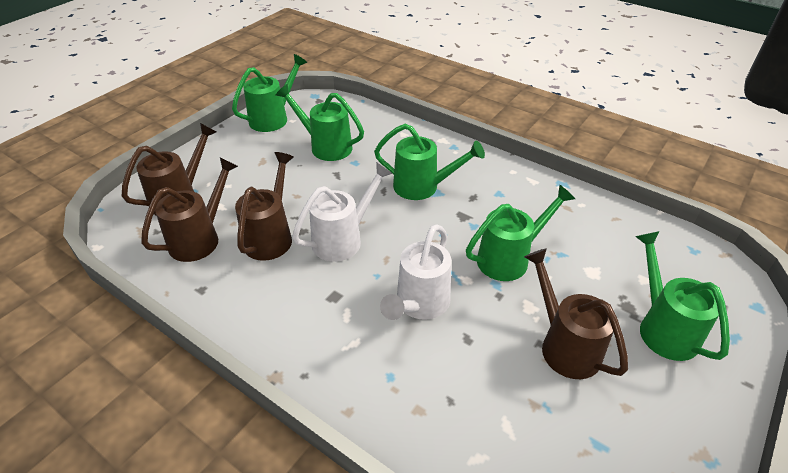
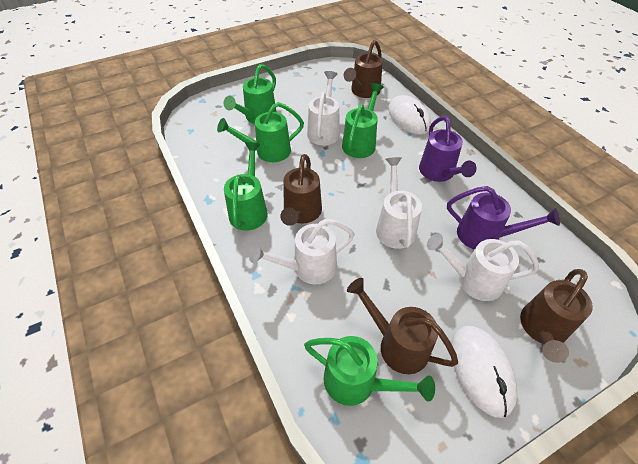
purple watering can: 0 -> 2
white mouse: 0 -> 2
white watering can: 2 -> 4

